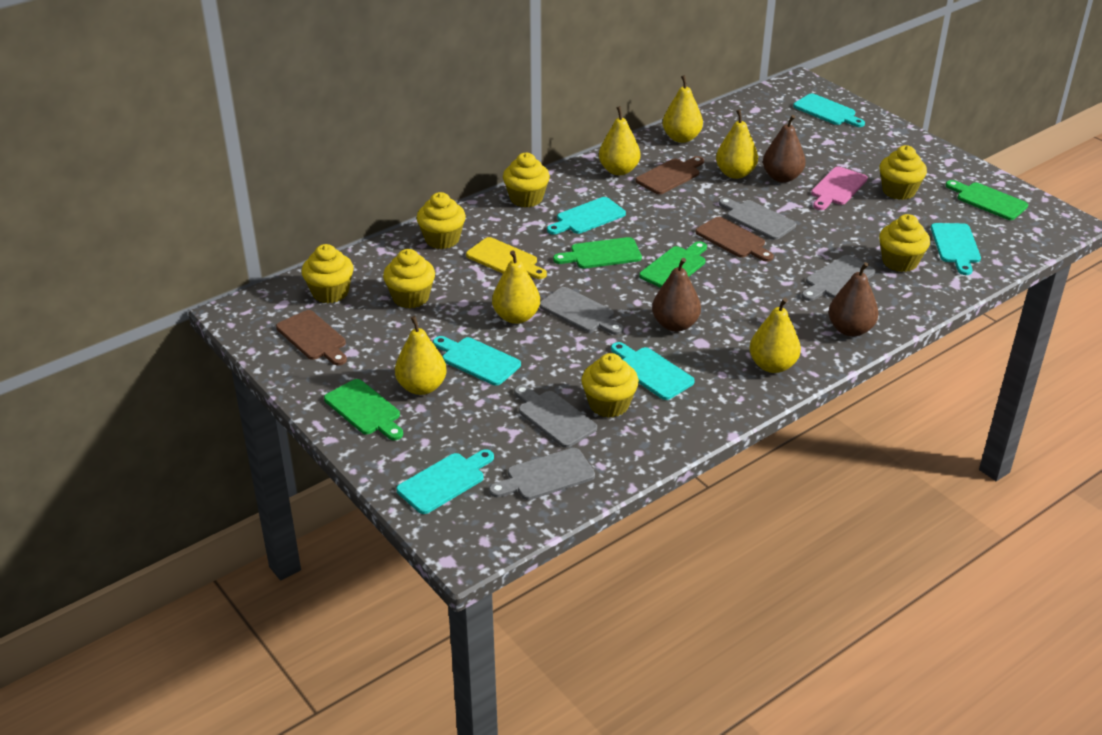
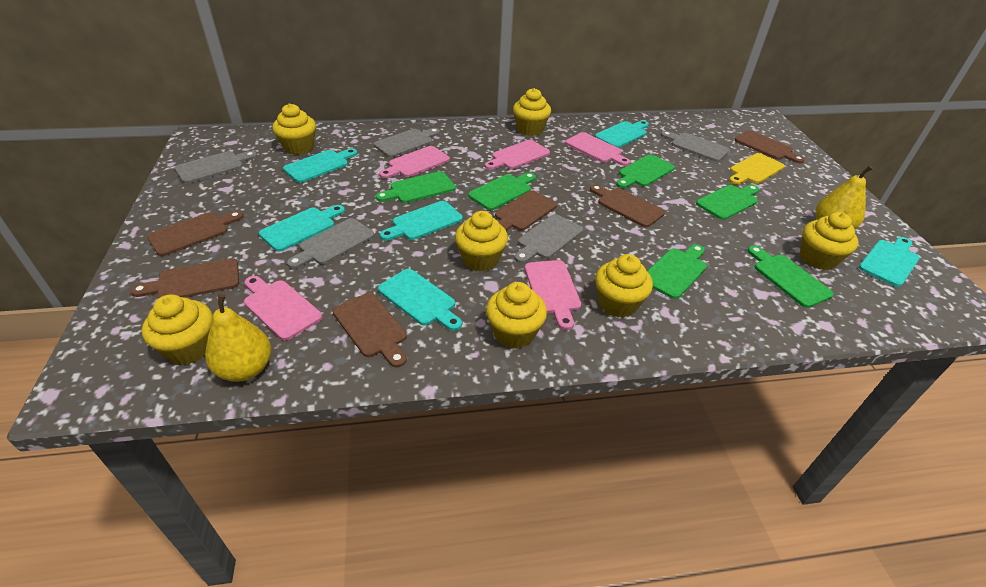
brown cutting board: 3 -> 6
brown pear: 3 -> 0
green cutting board: 4 -> 6
pink cutting board: 1 -> 5
yellow pear: 6 -> 2

